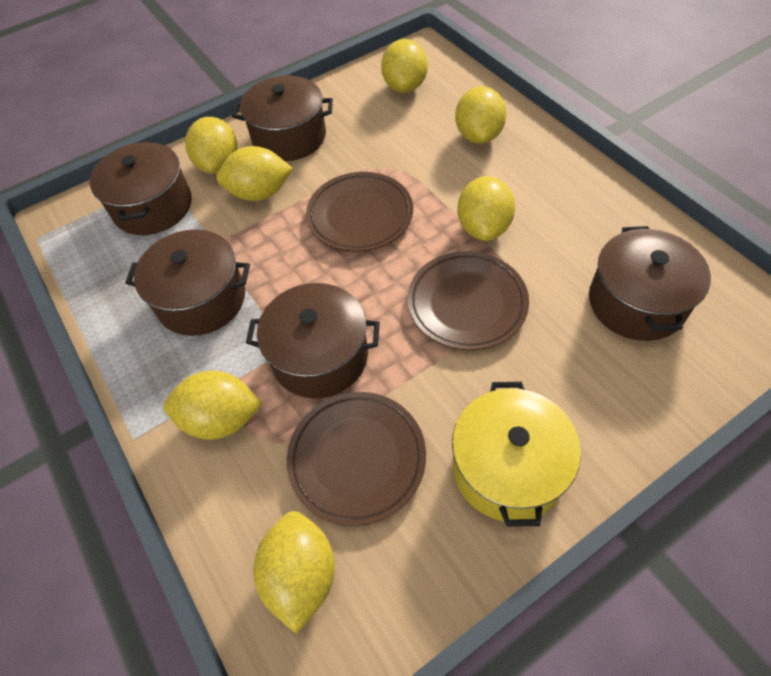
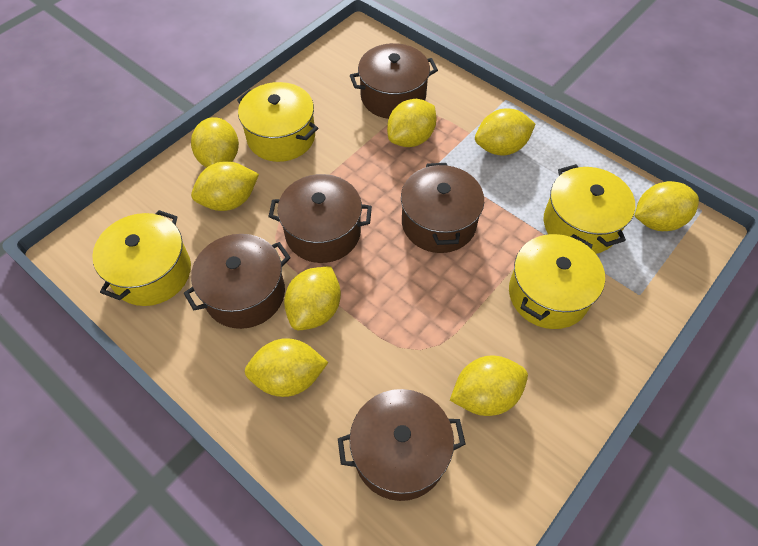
brown plate: 3 -> 0
yellow lemon: 7 -> 8
yellow pot: 1 -> 4

